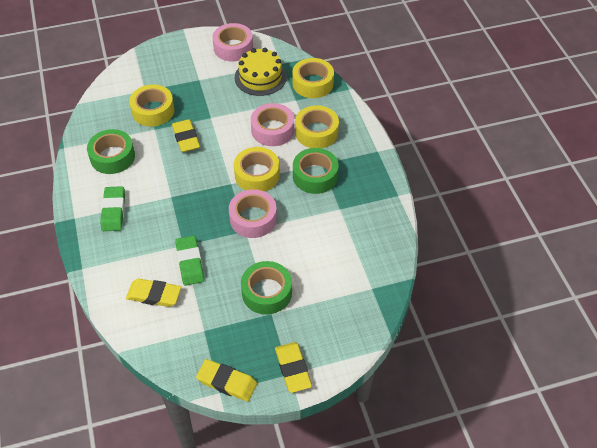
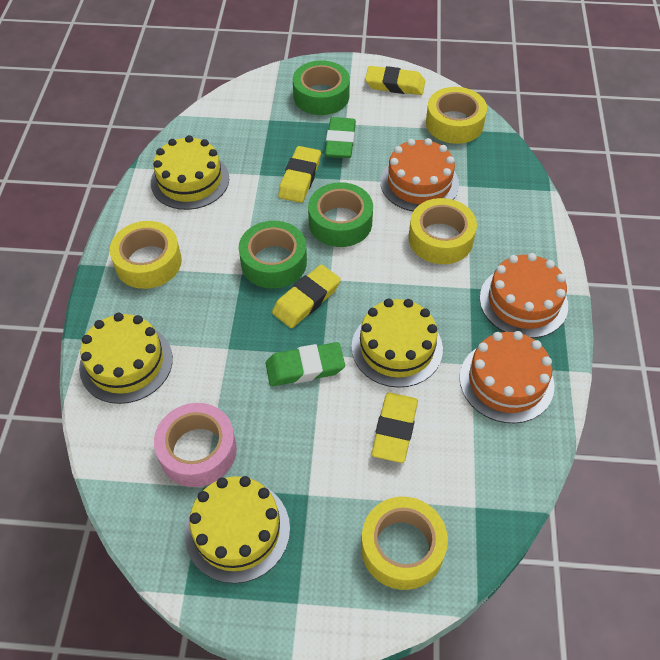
orange cake: 0 -> 3
pink tape: 3 -> 1
yellow cake: 1 -> 4

